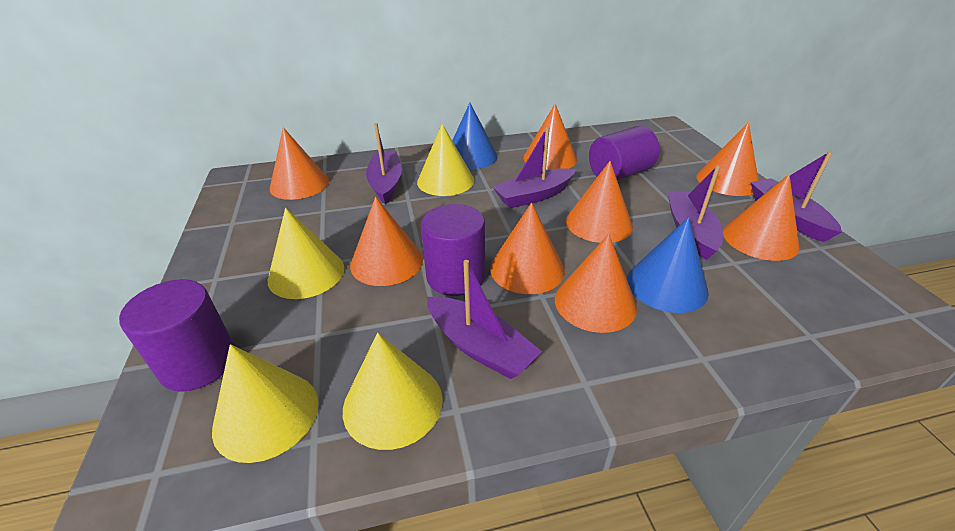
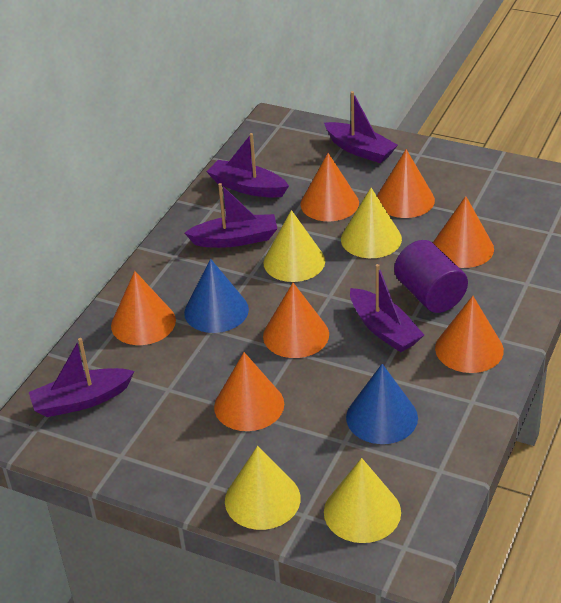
orange cone: 8 -> 7
purple cylinder: 3 -> 1

